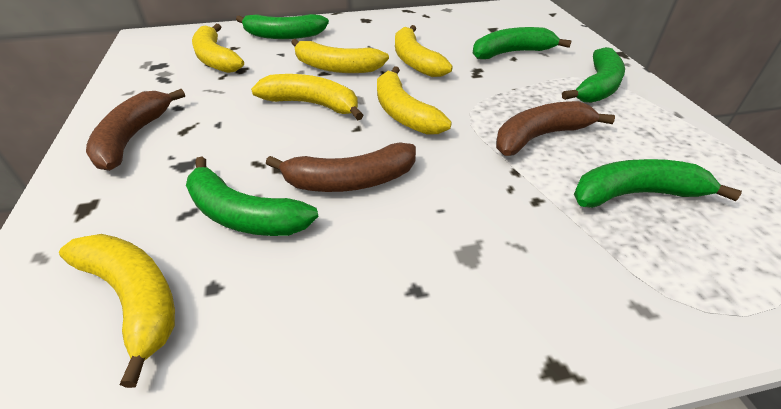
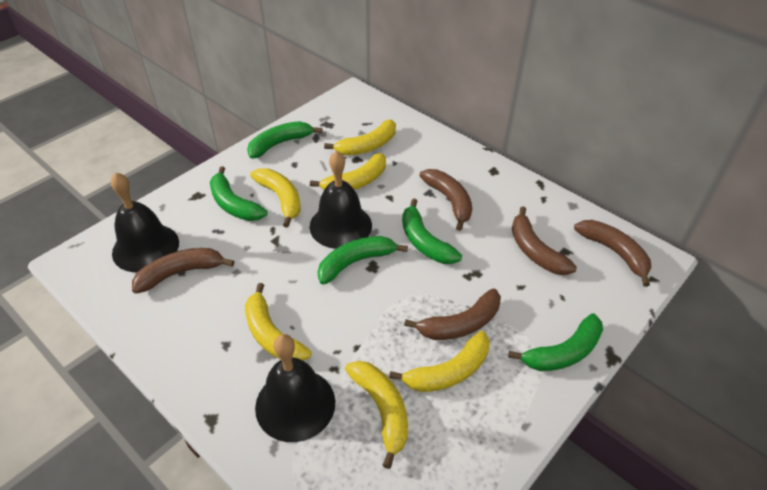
black bell: 0 -> 3
brown banana: 3 -> 5

